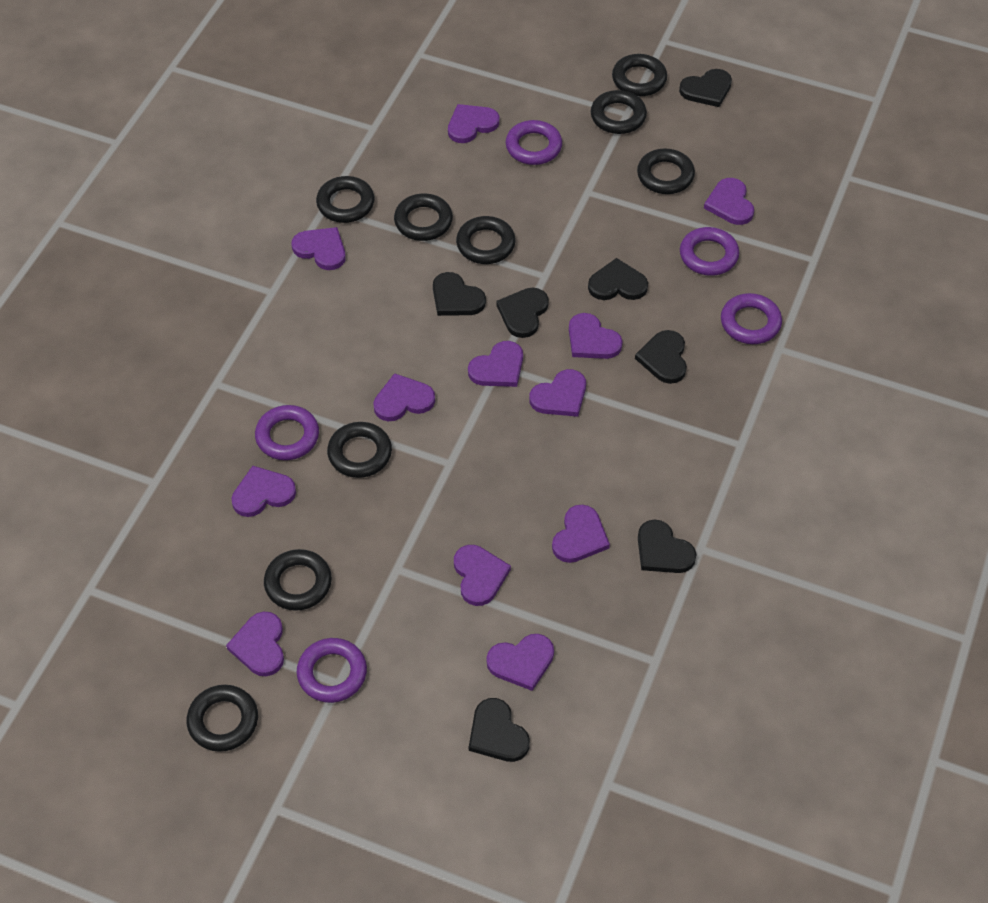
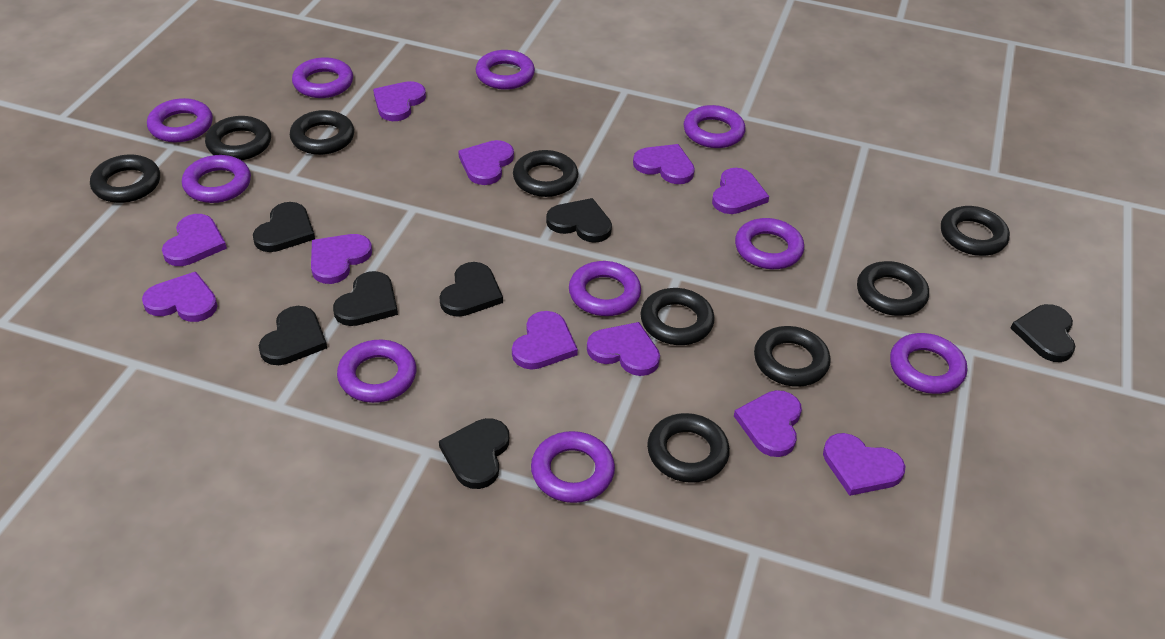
purple heart: 12 -> 11
purple ring: 5 -> 10

